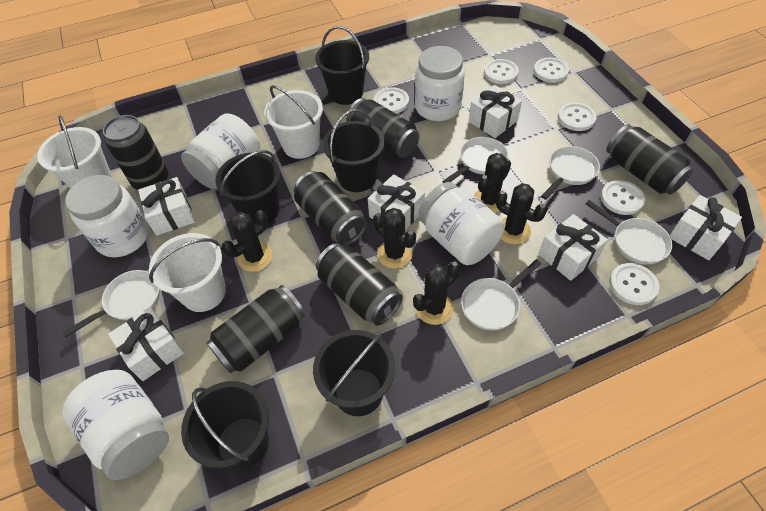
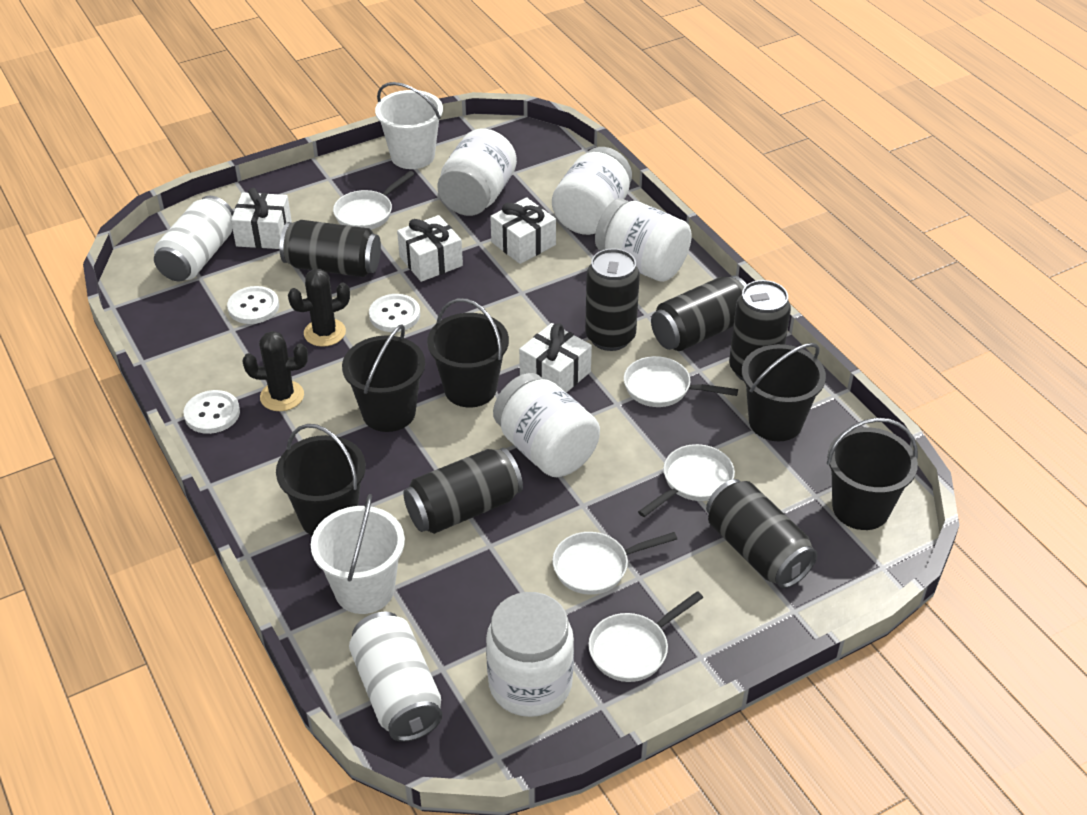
black cactus: 5 -> 2
white bucket: 3 -> 2
white button: 6 -> 3
white can: 0 -> 2
white gift: 6 -> 4

